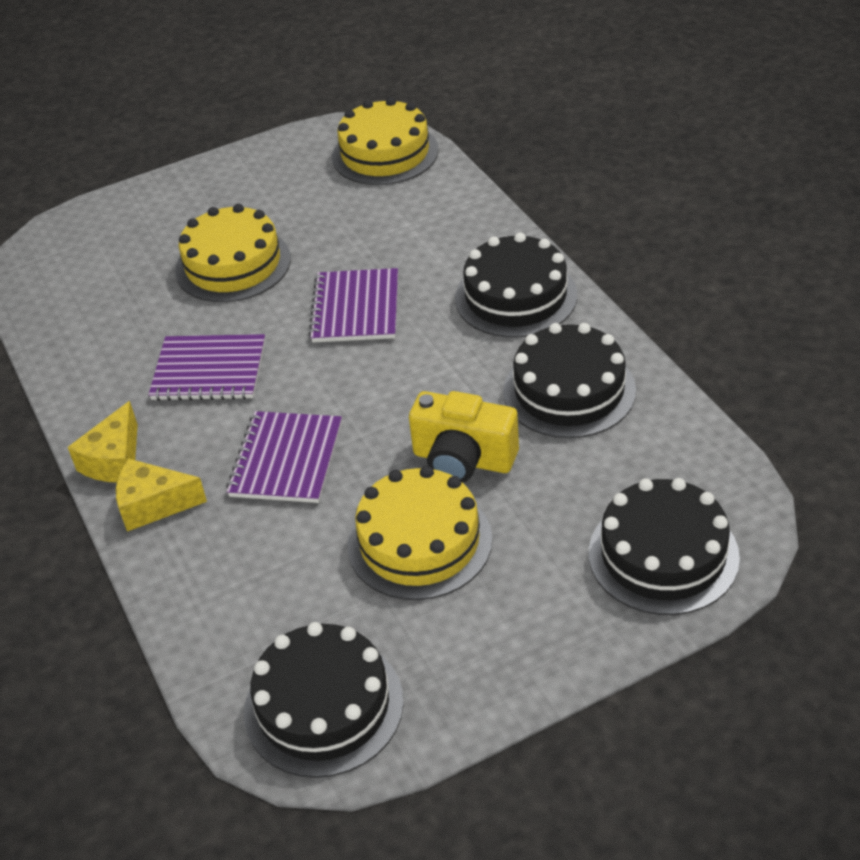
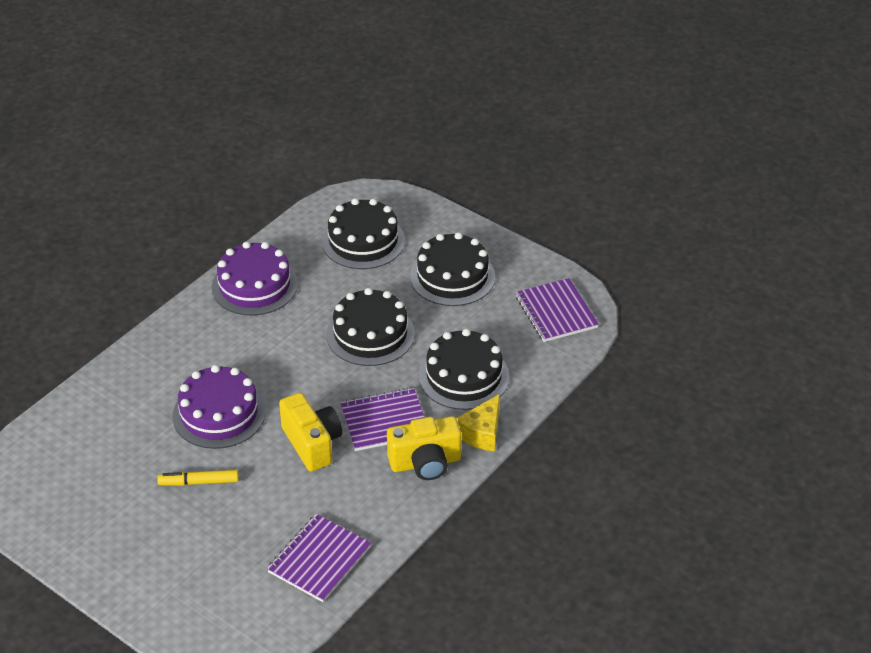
purple cake: 0 -> 2
yellow cake: 3 -> 0
yellow camera: 1 -> 2
yellow cheese: 2 -> 1
yellow marker: 0 -> 1

